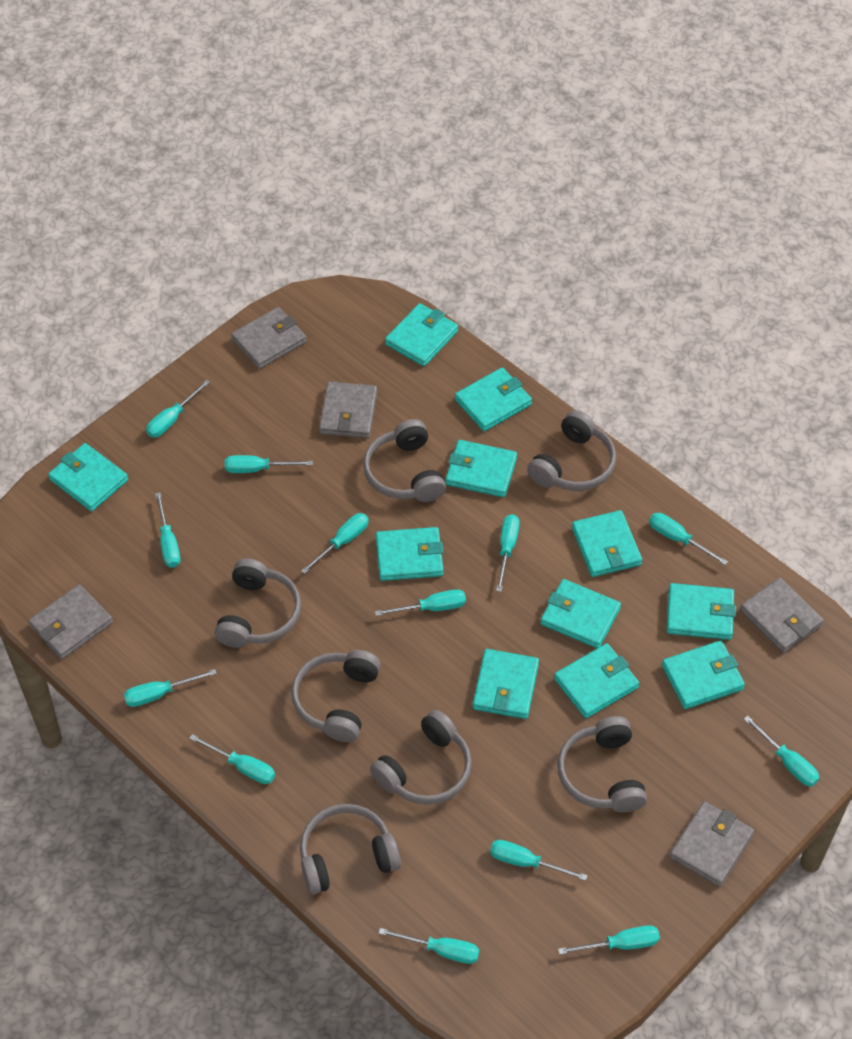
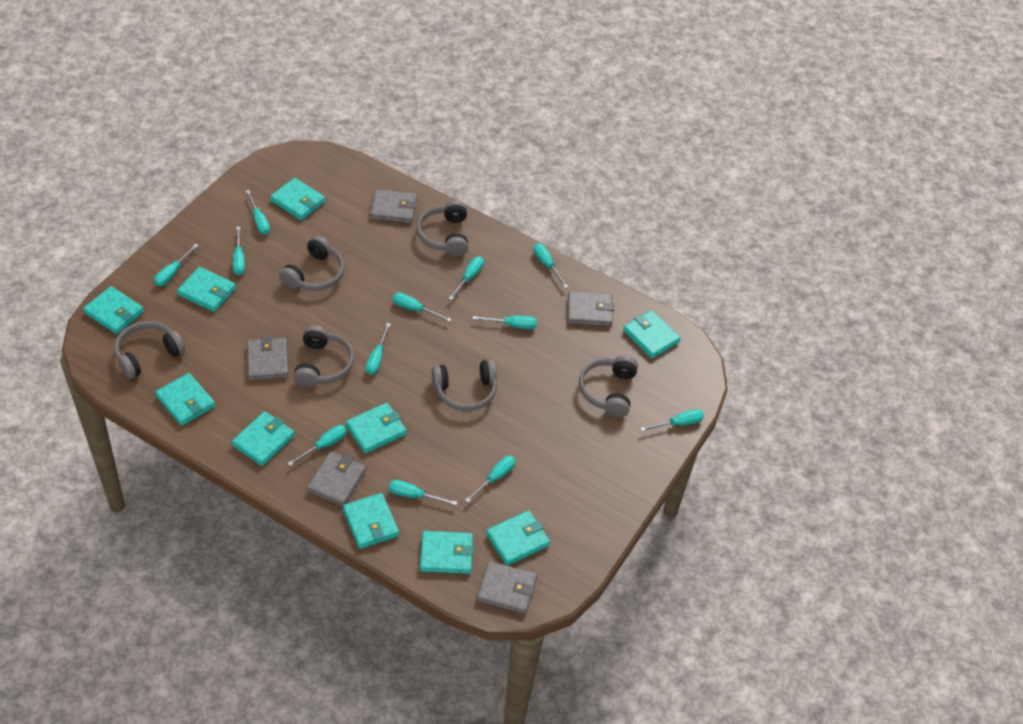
grey headphones: 7 -> 6
turquoise screwdriver: 13 -> 12
turquoise wallet: 11 -> 10

